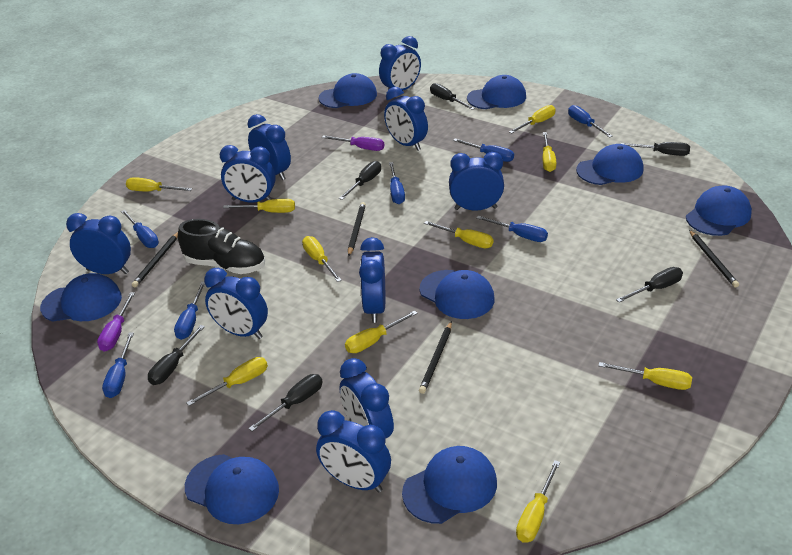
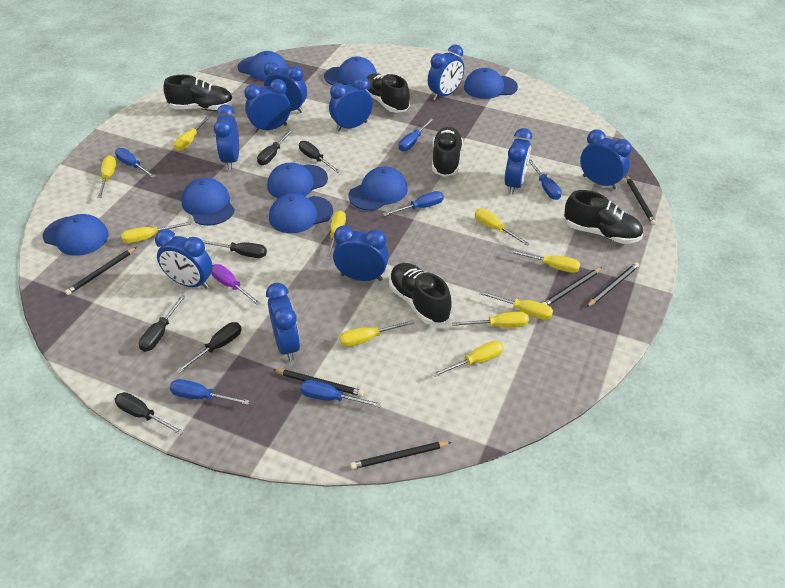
black pencil: 4 -> 6
black shoe: 1 -> 5
blue screwdriver: 7 -> 6
purple screwdriver: 2 -> 1

